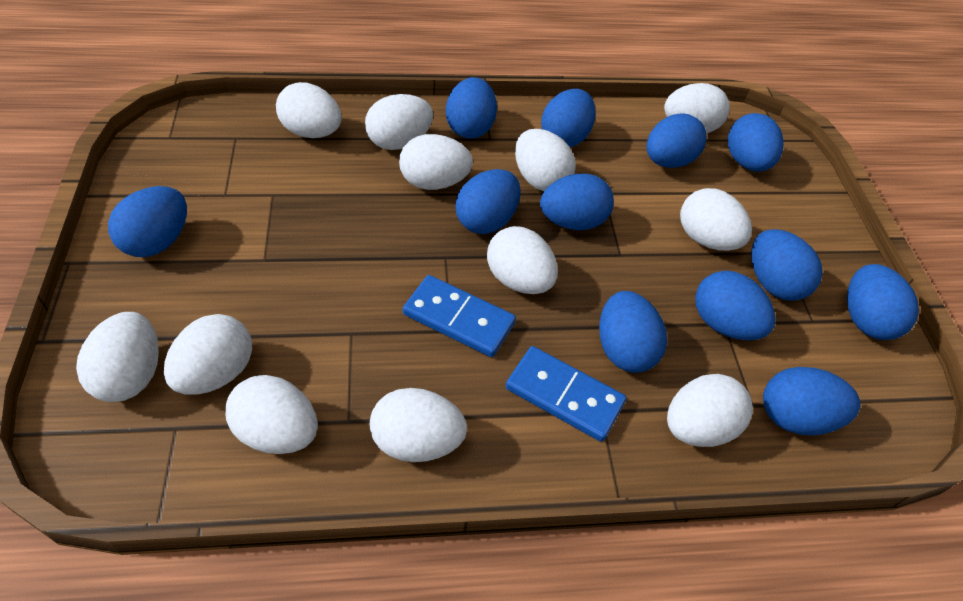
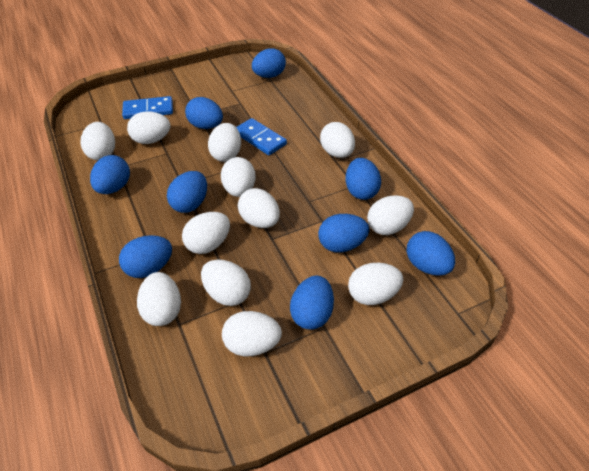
blue egg: 12 -> 9

